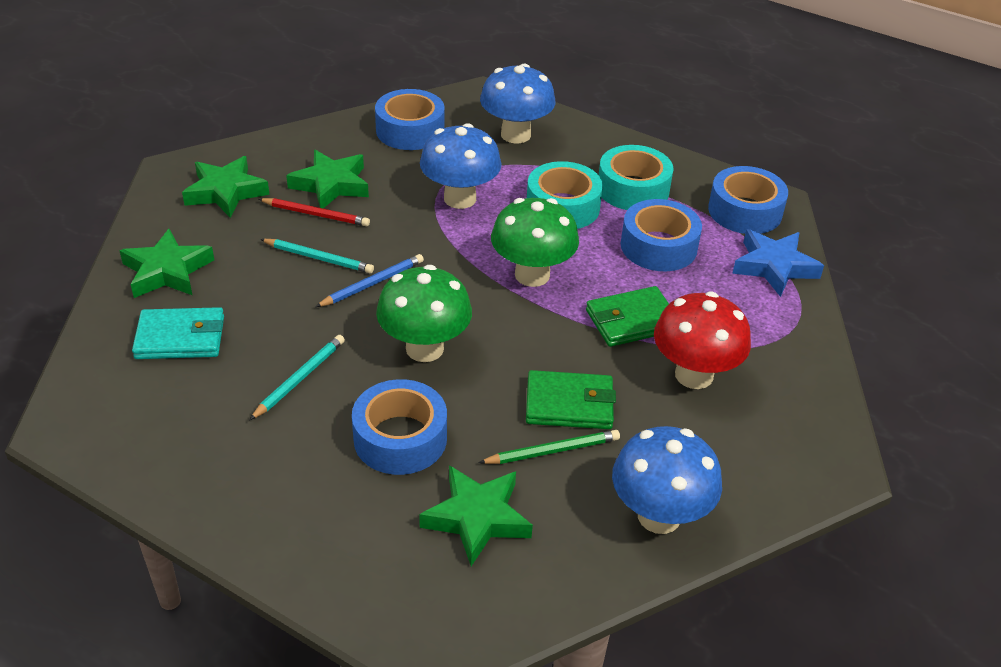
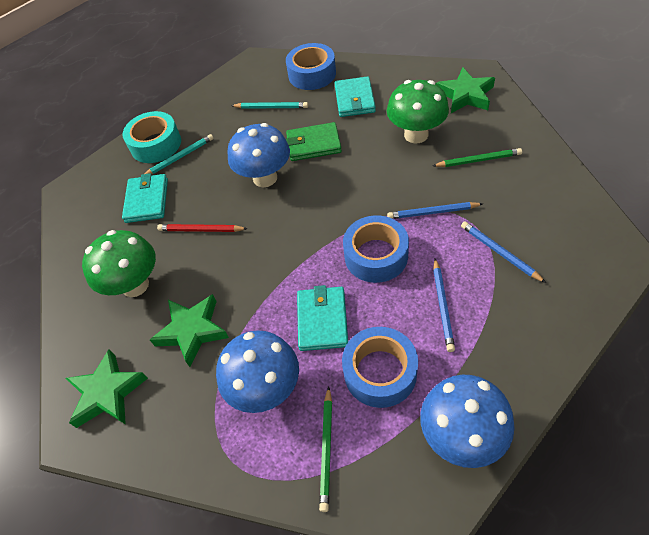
blue pencil: 1 -> 3
blue star: 1 -> 0
blue tape: 4 -> 3
green pencil: 1 -> 2
green star: 4 -> 3
green wallet: 2 -> 1
red mushroom: 1 -> 0
turquoise tape: 2 -> 1
turquoise wallet: 1 -> 3

